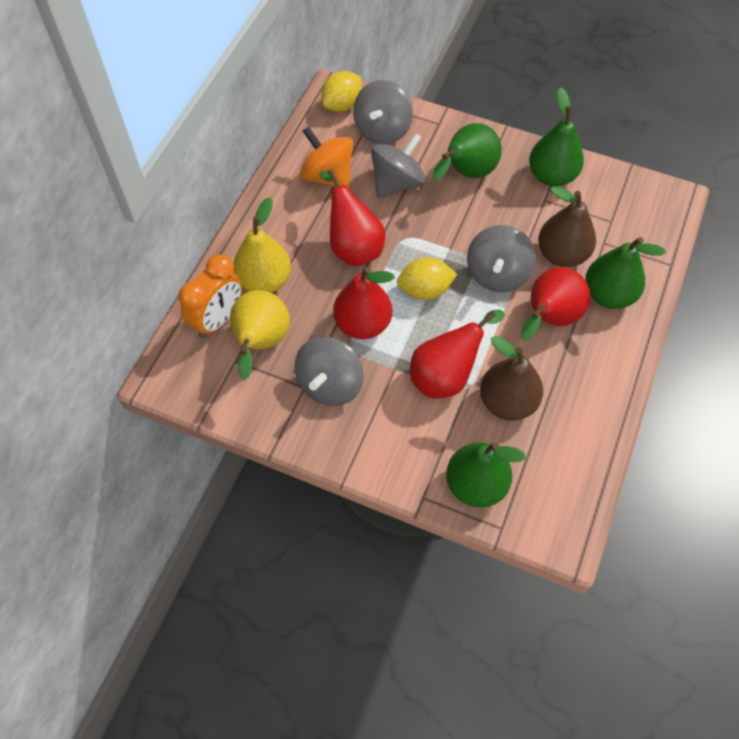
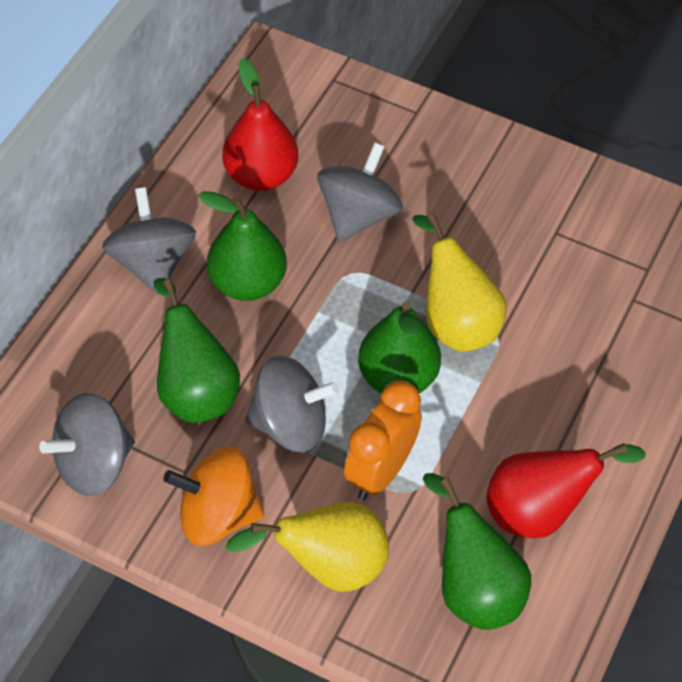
brown pear: 2 -> 0
red pear: 4 -> 2
yellow lemon: 2 -> 0

